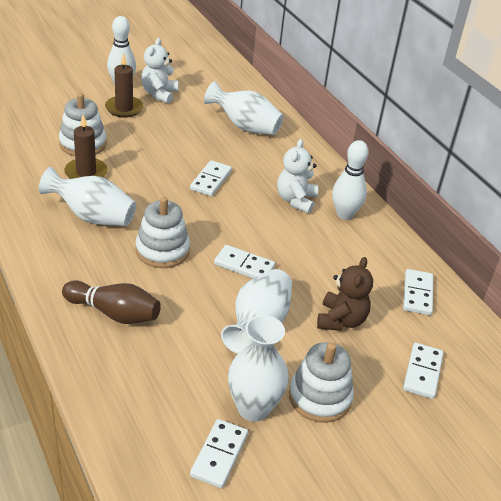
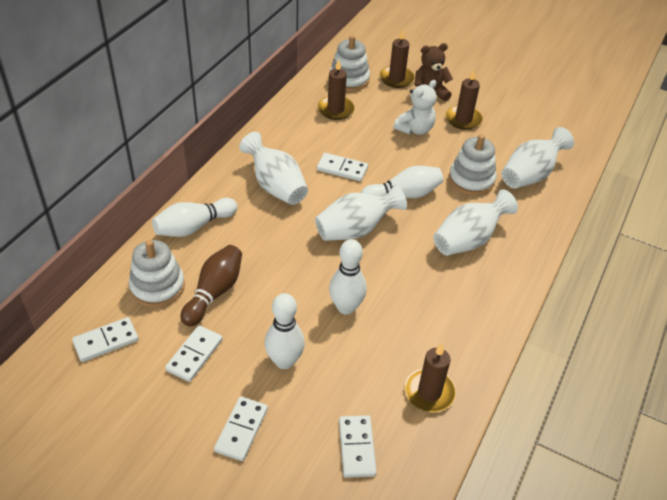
brown candle: 2 -> 4
white bowling pin: 2 -> 4
white teddy bear: 2 -> 1

